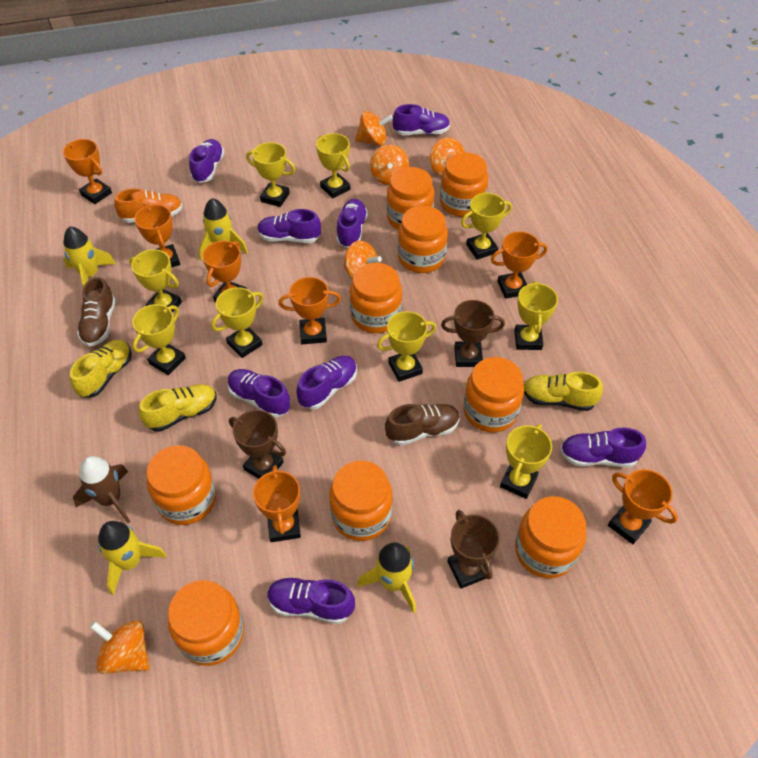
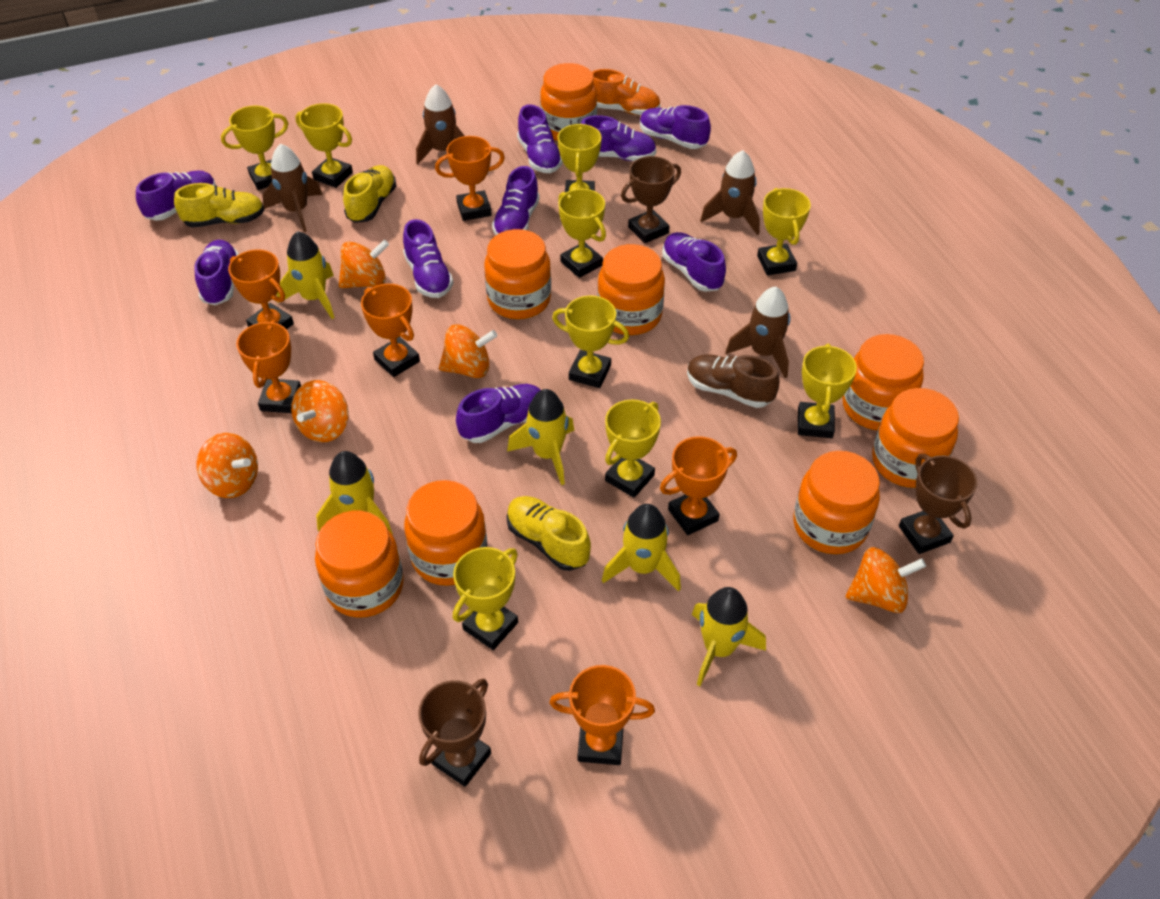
brown rocket: 1 -> 4
brown shoe: 2 -> 1
orange jar: 9 -> 8
orange trophy: 7 -> 6
purple shoe: 8 -> 9
yellow rocket: 4 -> 5

